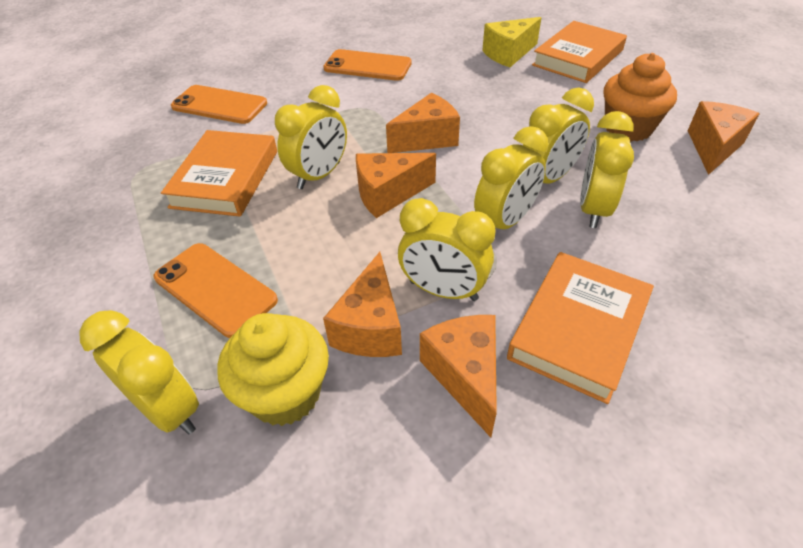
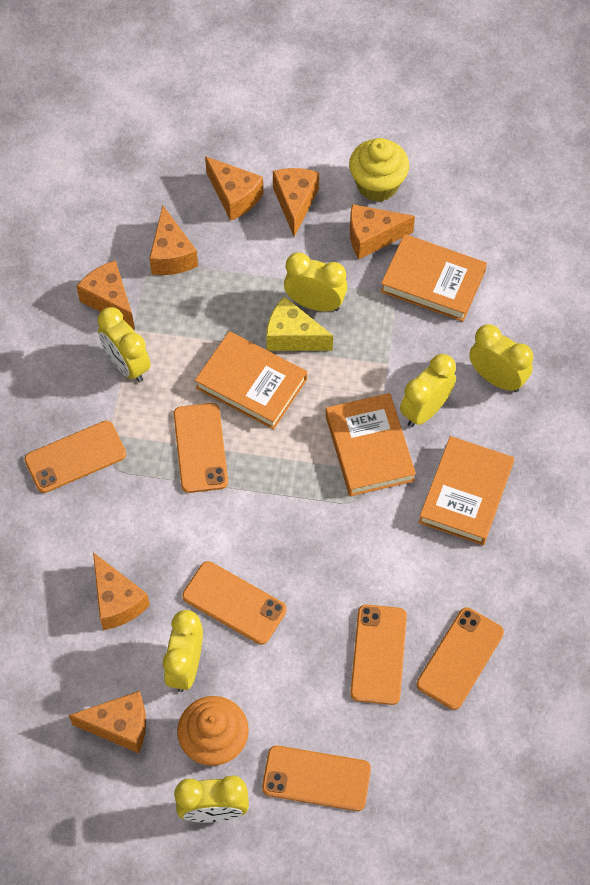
orange book: 3 -> 4
orange cheese: 5 -> 7
orange phone: 3 -> 6

